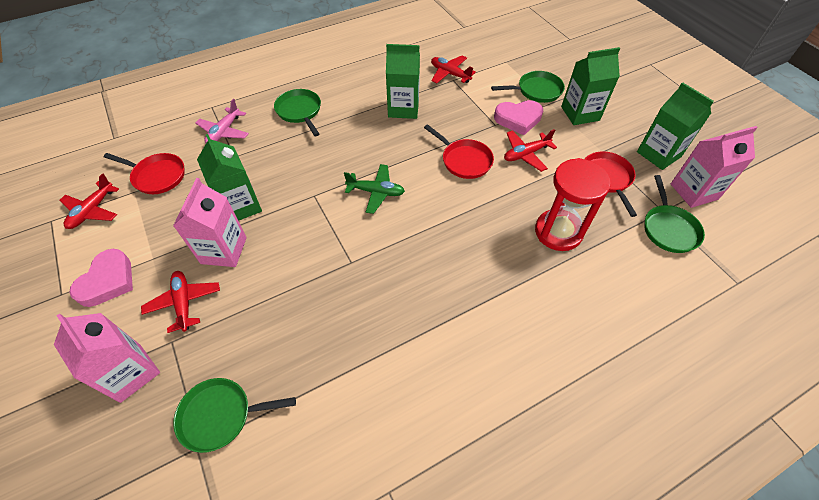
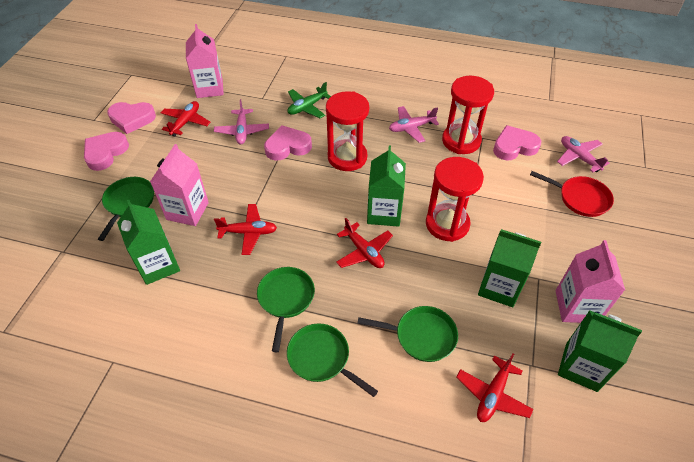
pink heart: 2 -> 4
pink plane: 1 -> 3
red hourglass: 1 -> 3
red pan: 3 -> 1

